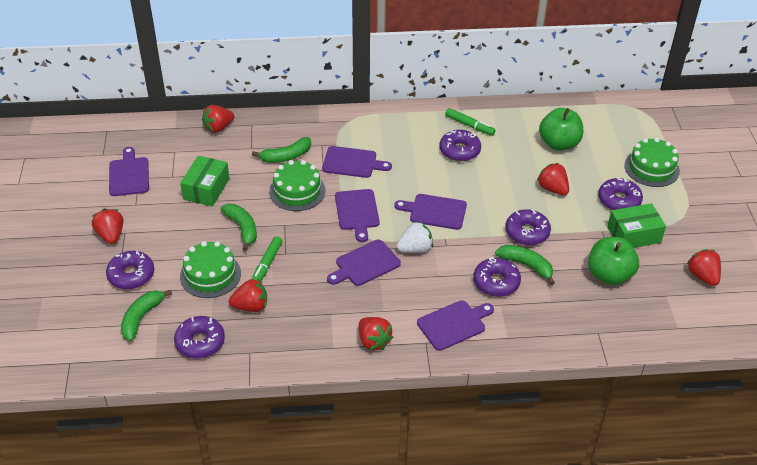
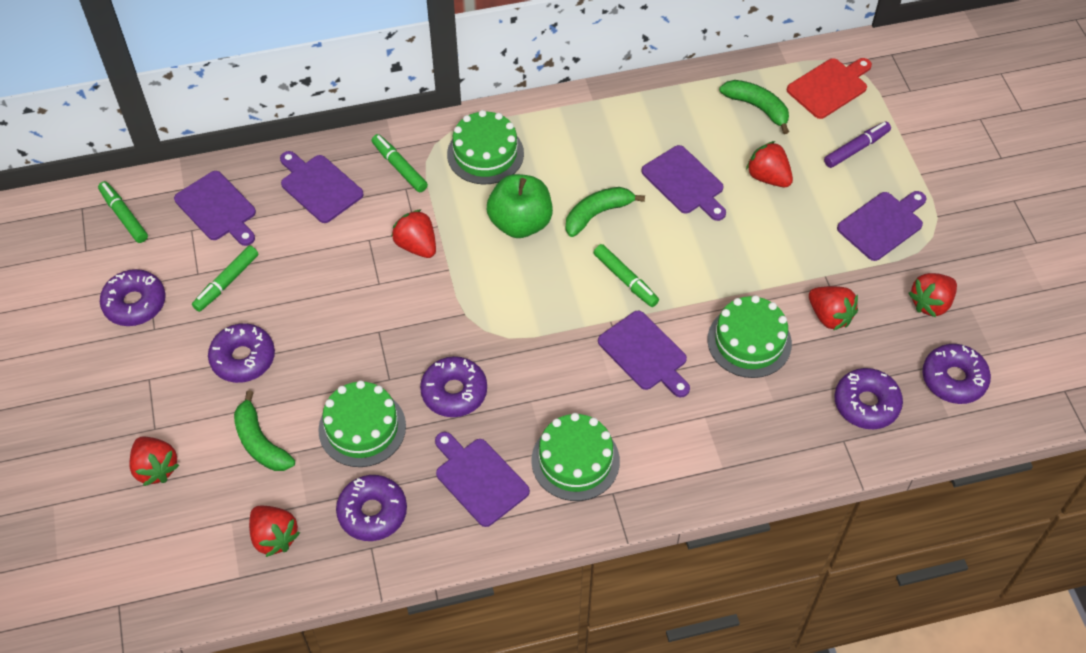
green apple: 2 -> 1
green banana: 4 -> 3
green box: 2 -> 0
green cake: 3 -> 4
green marker: 2 -> 4
purple marker: 0 -> 1
red cutting board: 0 -> 1
white strawberry: 1 -> 0

